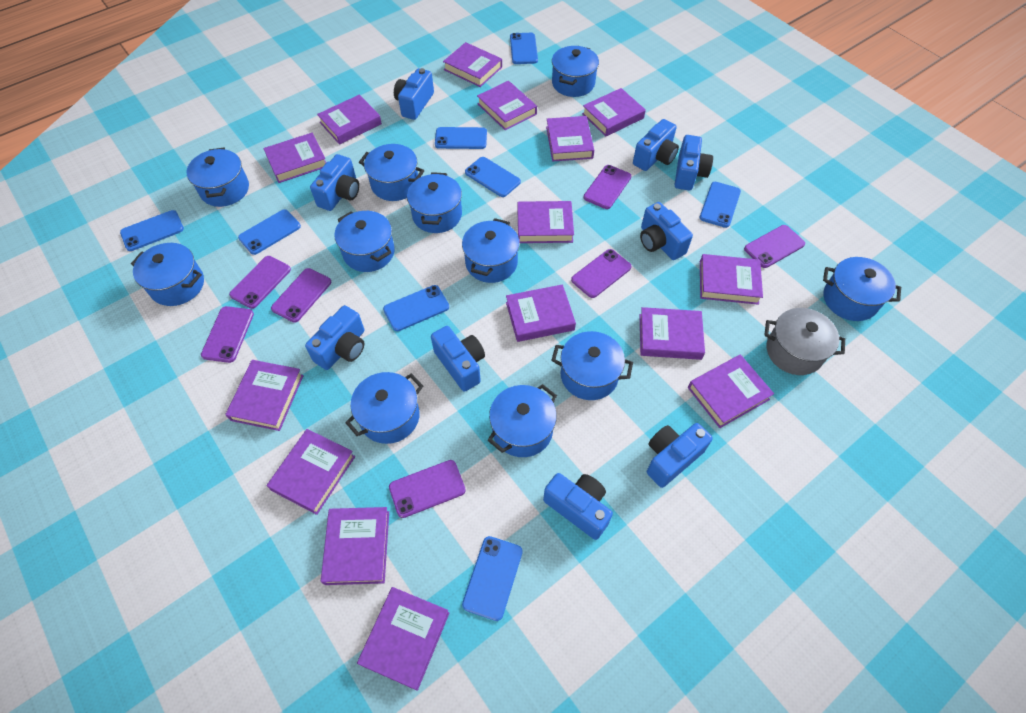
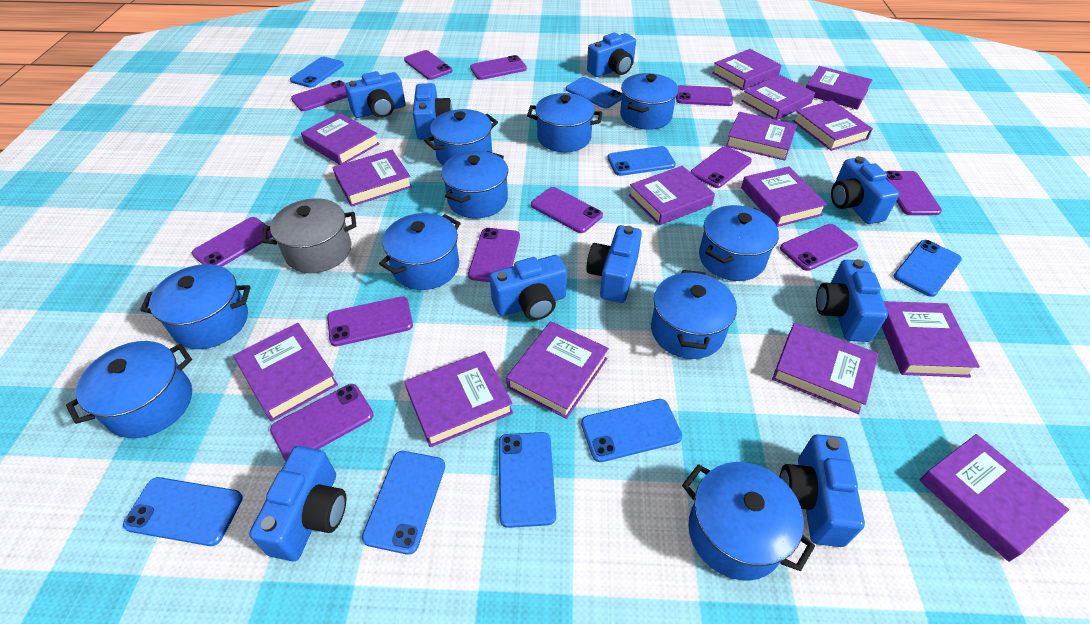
blue pot: 11 -> 10
purple phone: 7 -> 12

